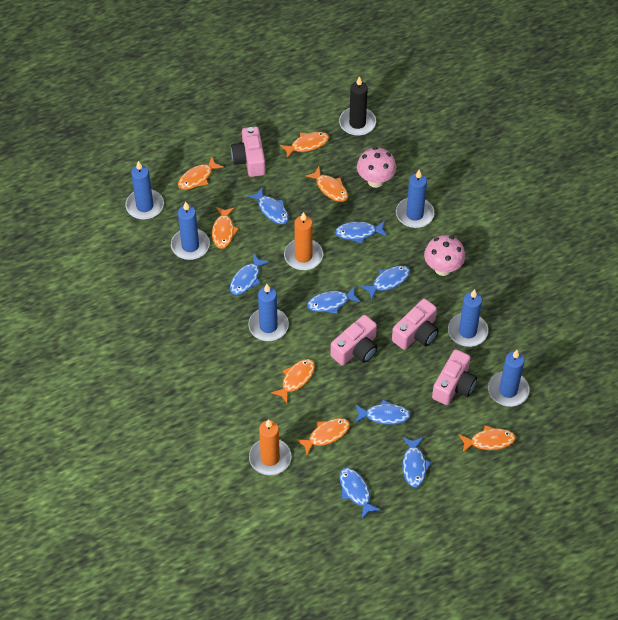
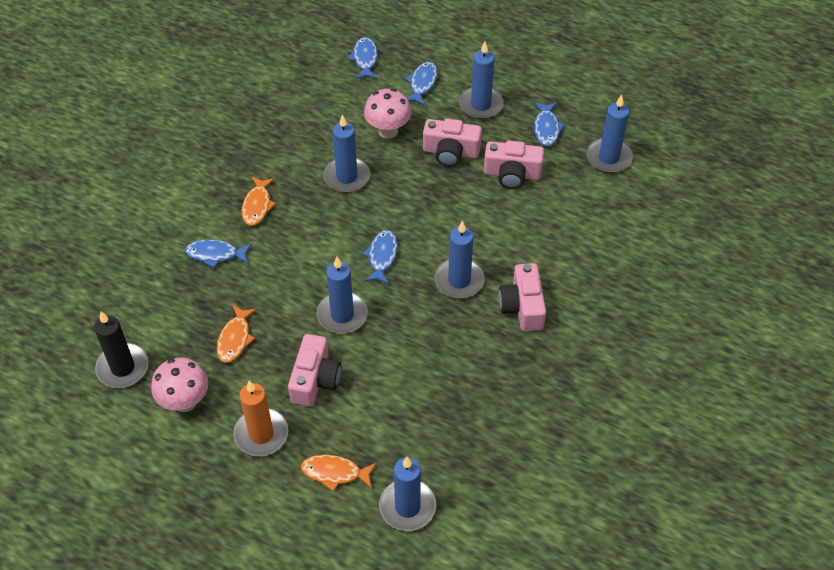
blue fish: 8 -> 5
orange candle: 2 -> 1
orange fish: 7 -> 3

